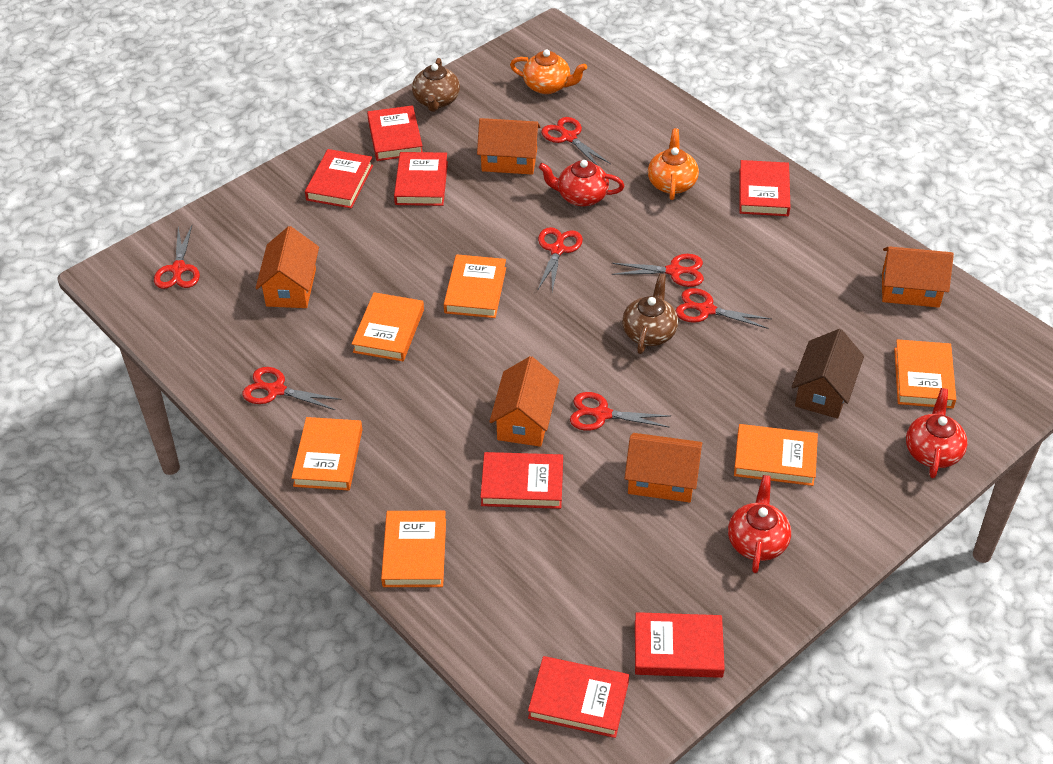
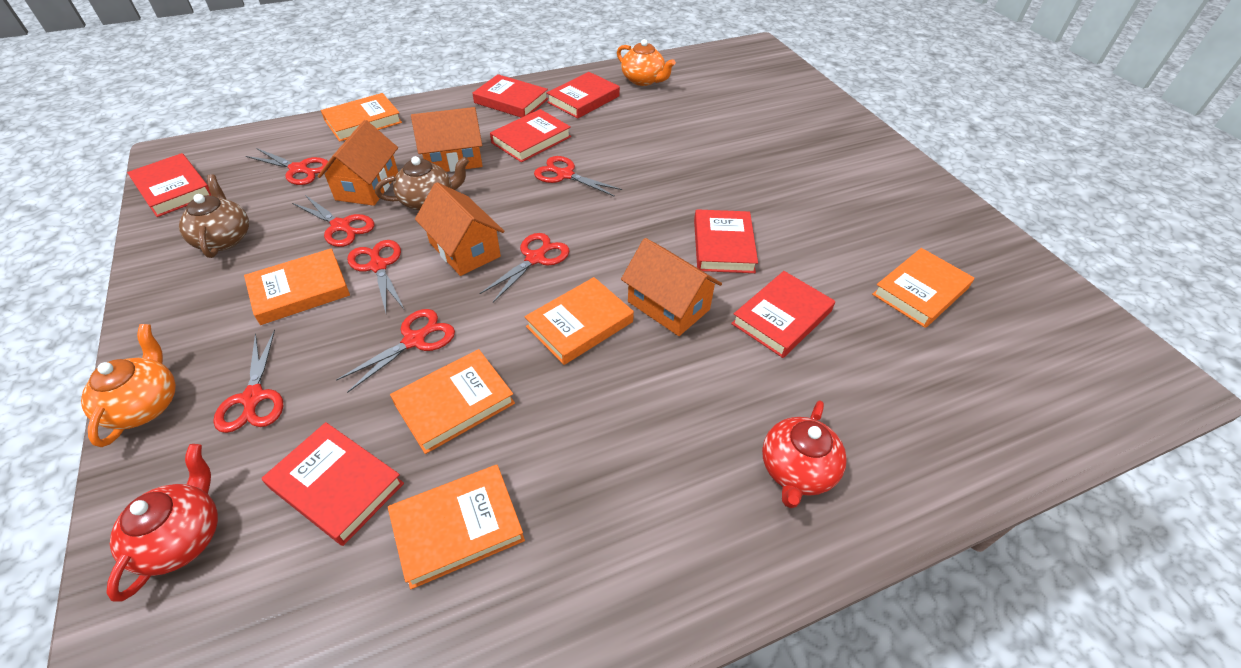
brown house: 1 -> 0
orange house: 5 -> 4
red teapot: 3 -> 2

